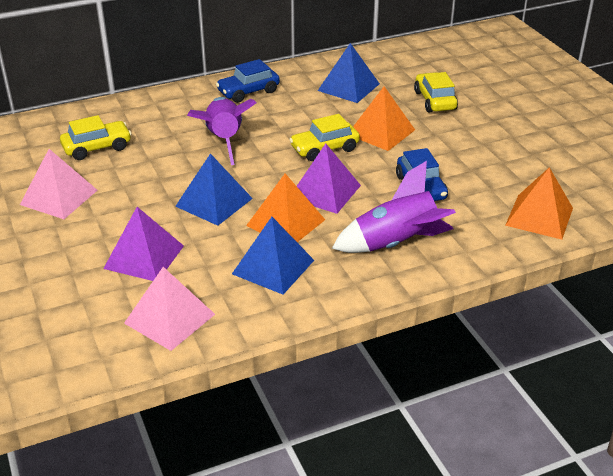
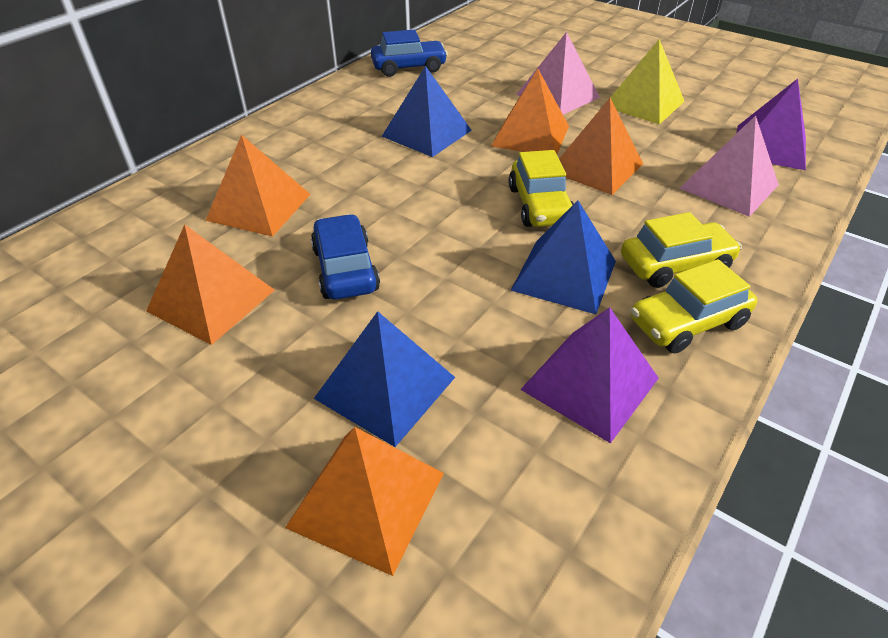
orange pyramid: 3 -> 5
purple rocket: 2 -> 0
yellow pyramid: 0 -> 1

